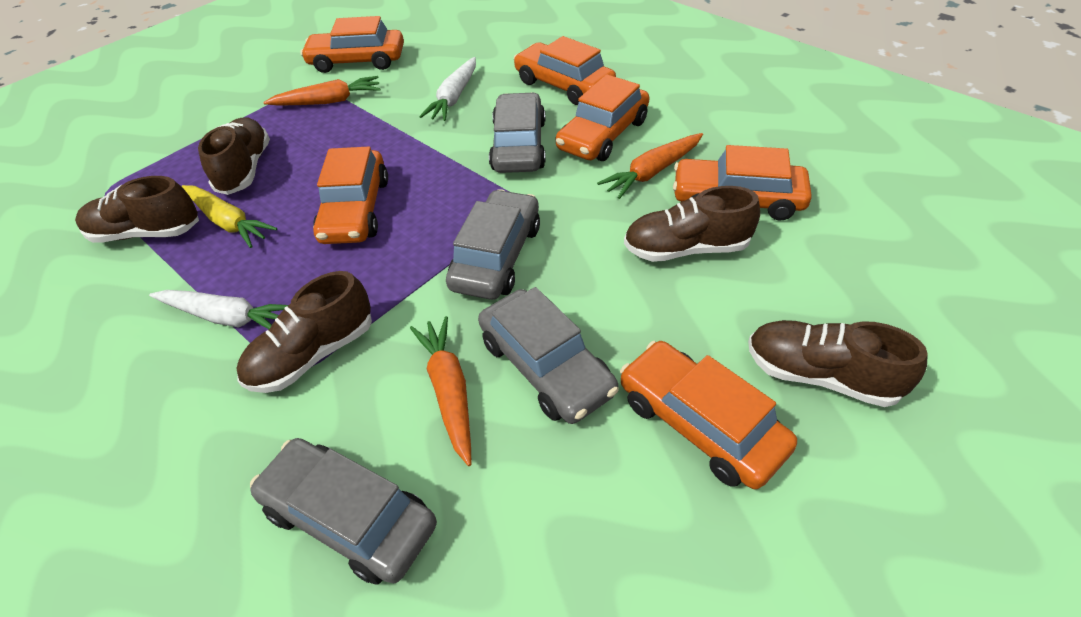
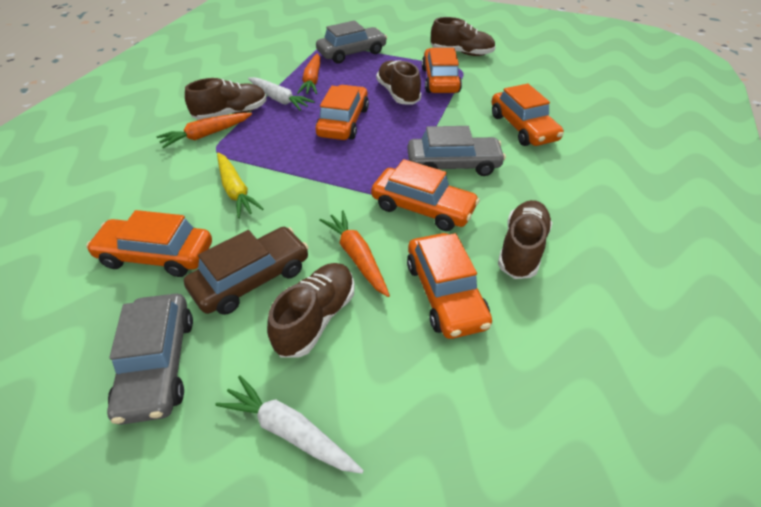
brown car: 0 -> 1
grey car: 4 -> 3

